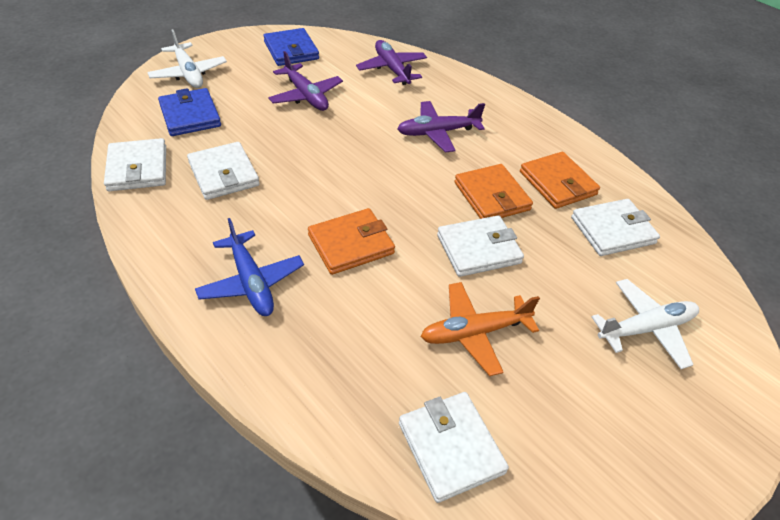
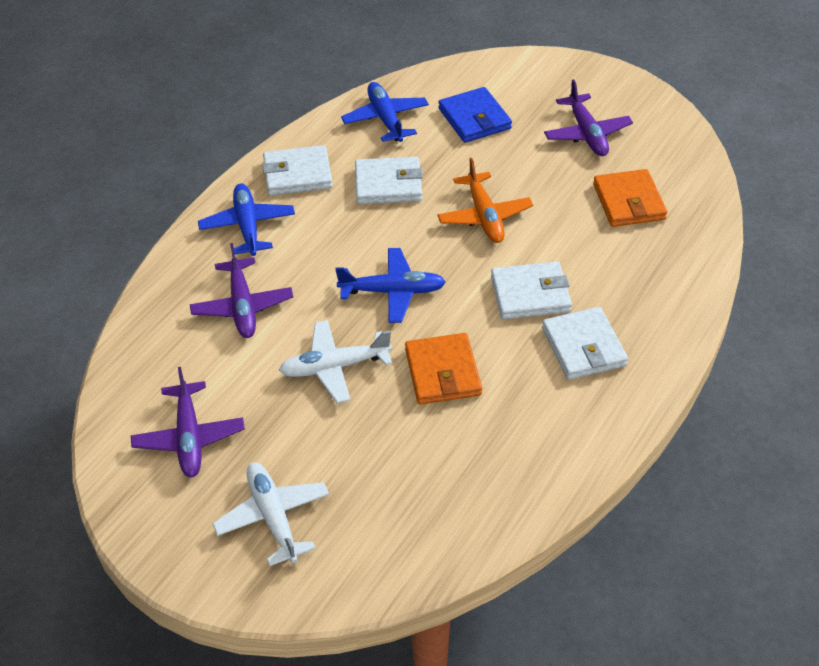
blue plane: 1 -> 3
blue wallet: 2 -> 1
orange wallet: 3 -> 2
white wallet: 5 -> 4

